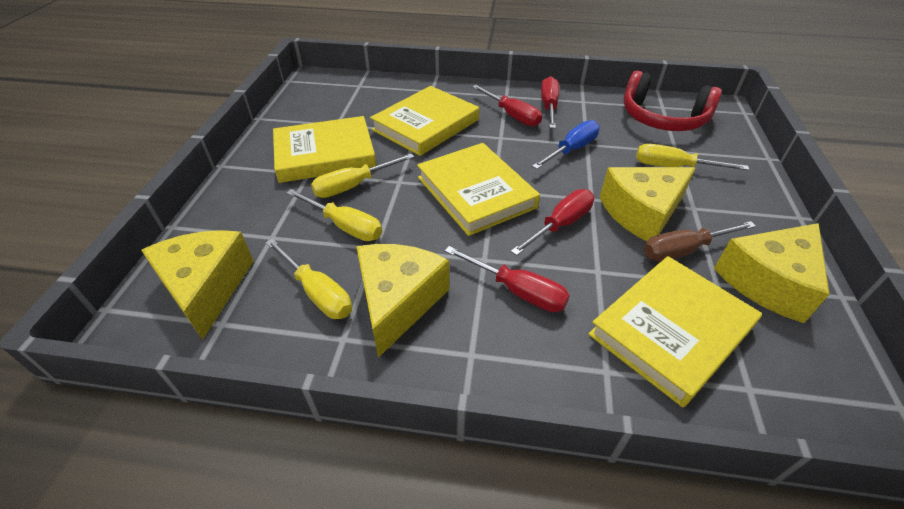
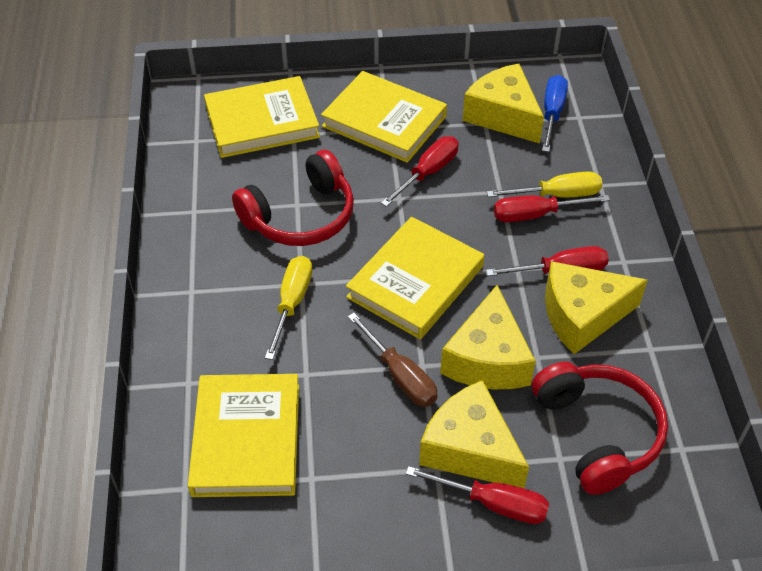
red headphones: 1 -> 2
yellow screwdriver: 4 -> 2

